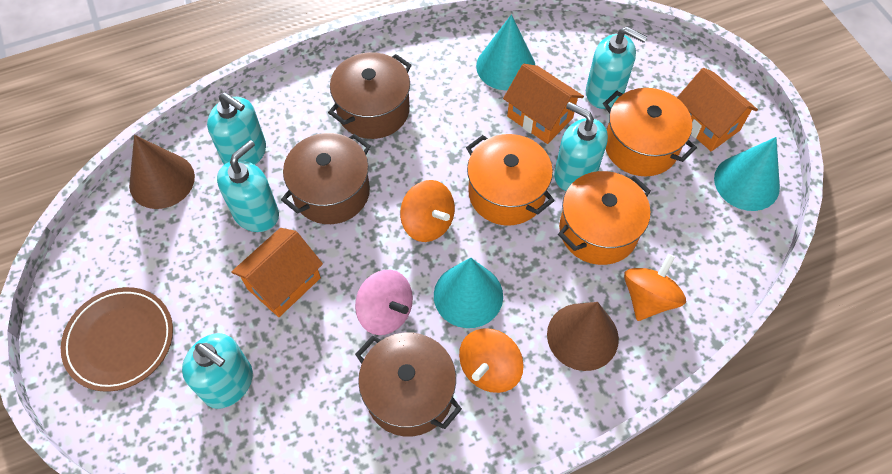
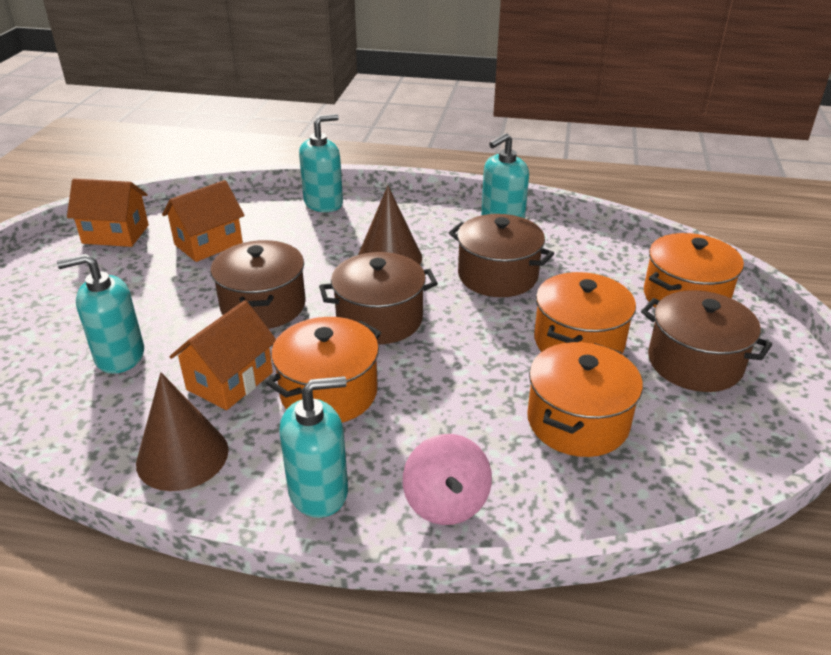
brown plate: 1 -> 0
brown pot: 3 -> 4
orange pot: 3 -> 4
orange spinning top: 3 -> 0
turquoise cone: 3 -> 0
turquoise soap dispenser: 5 -> 4

